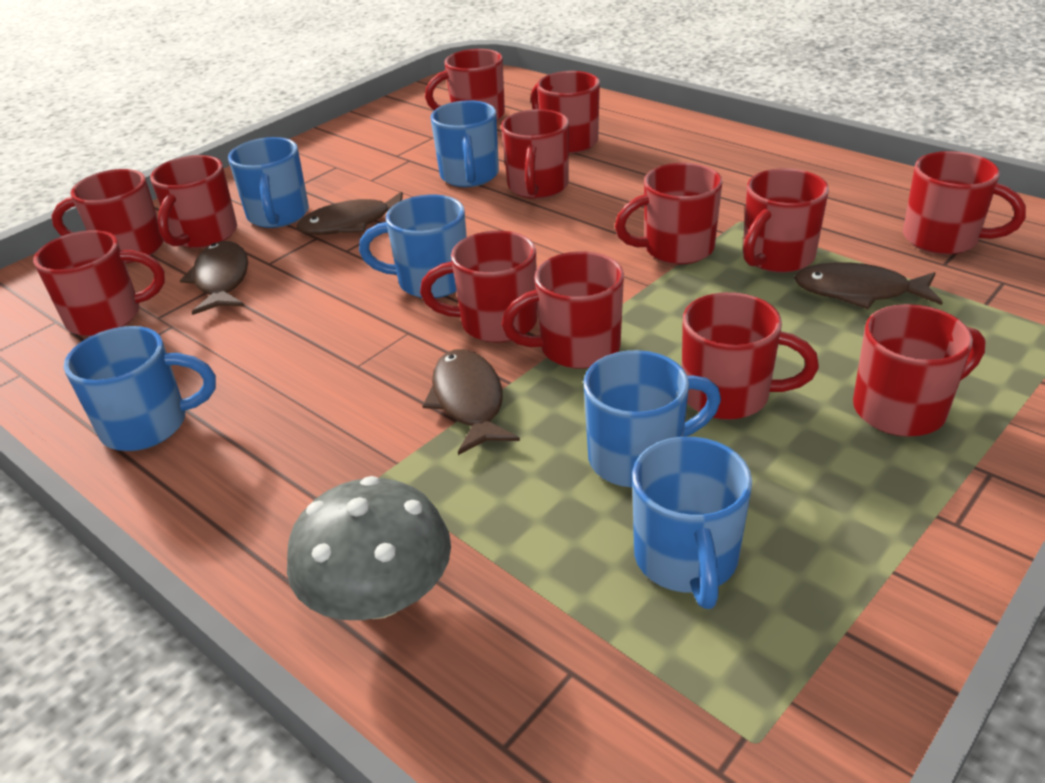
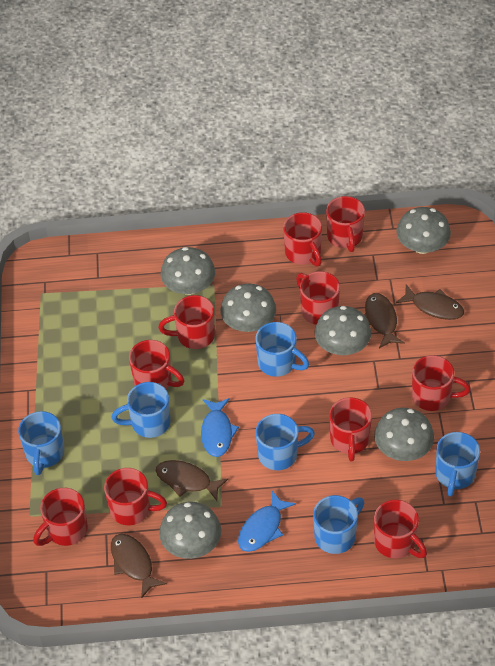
blue fish: 0 -> 2
grey mushroom: 1 -> 6
red mug: 13 -> 10

